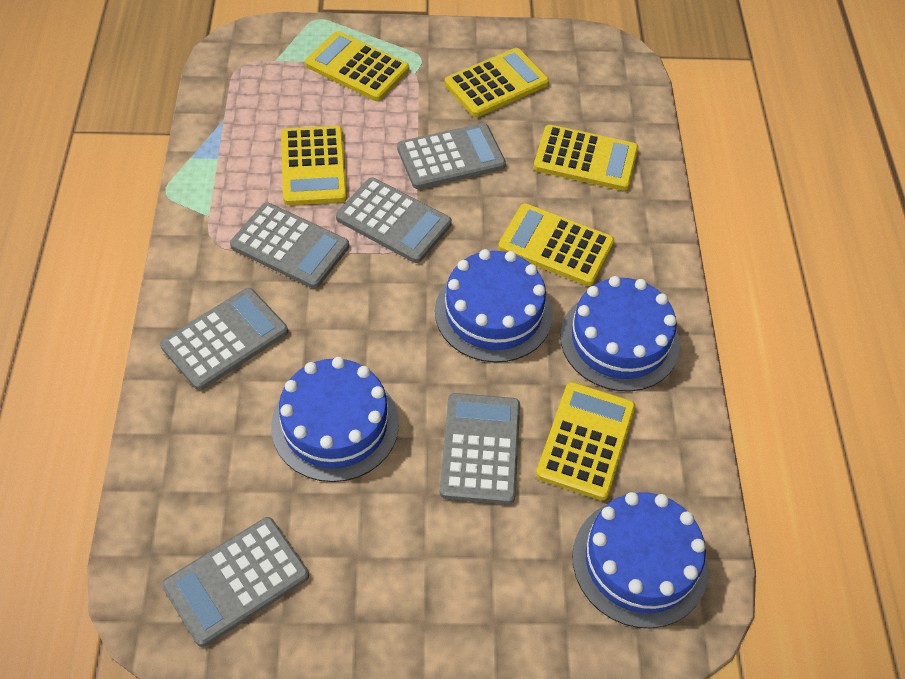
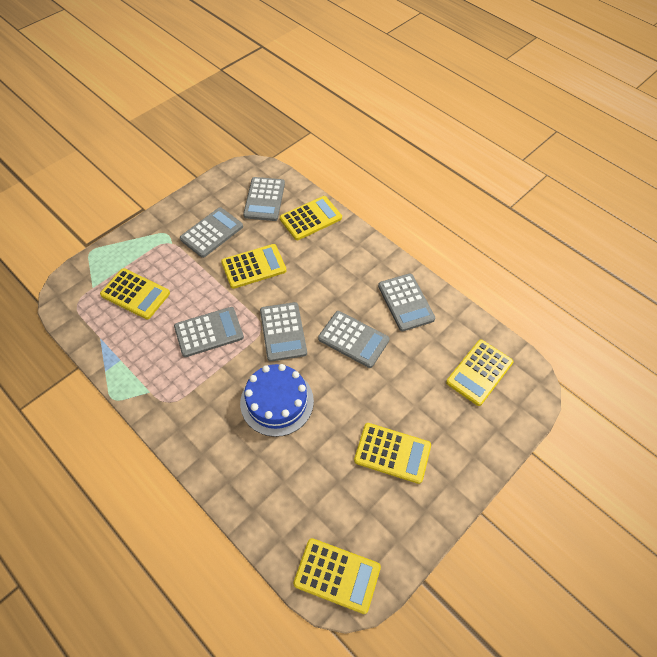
blue cake: 4 -> 1

